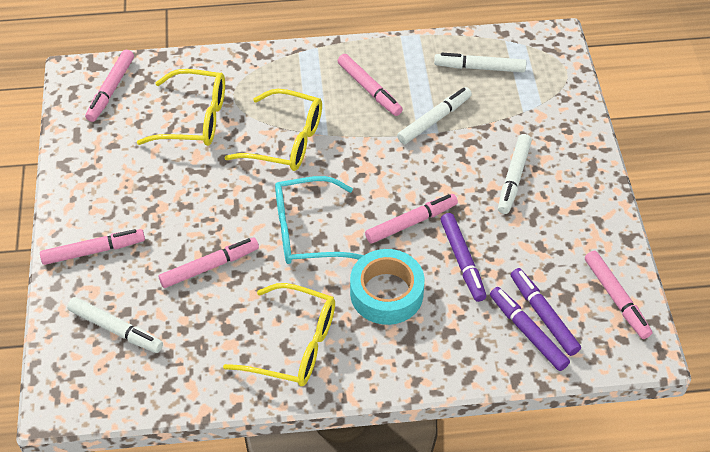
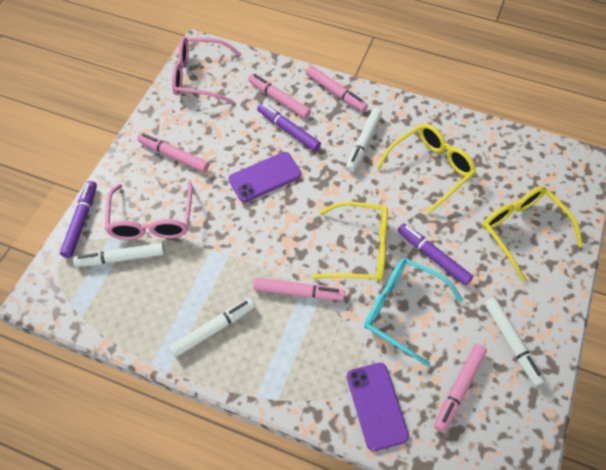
pink glasses: 0 -> 2
pink marker: 6 -> 5
purple phone: 0 -> 2
turquoise tape: 1 -> 0

